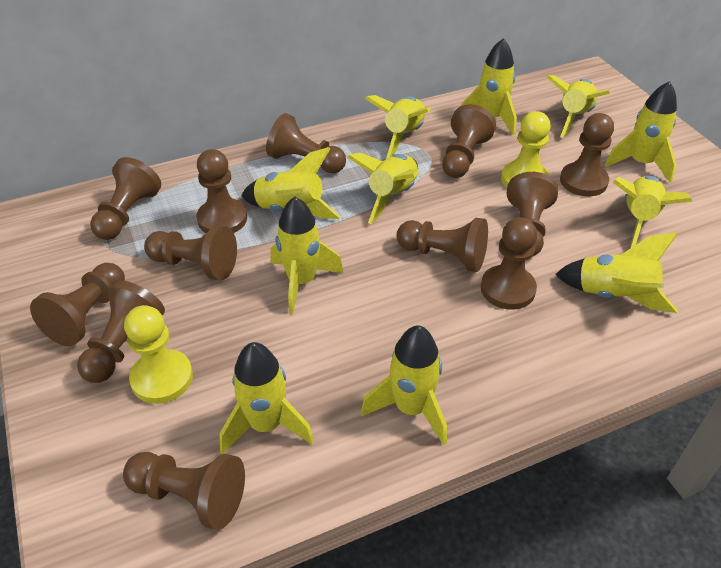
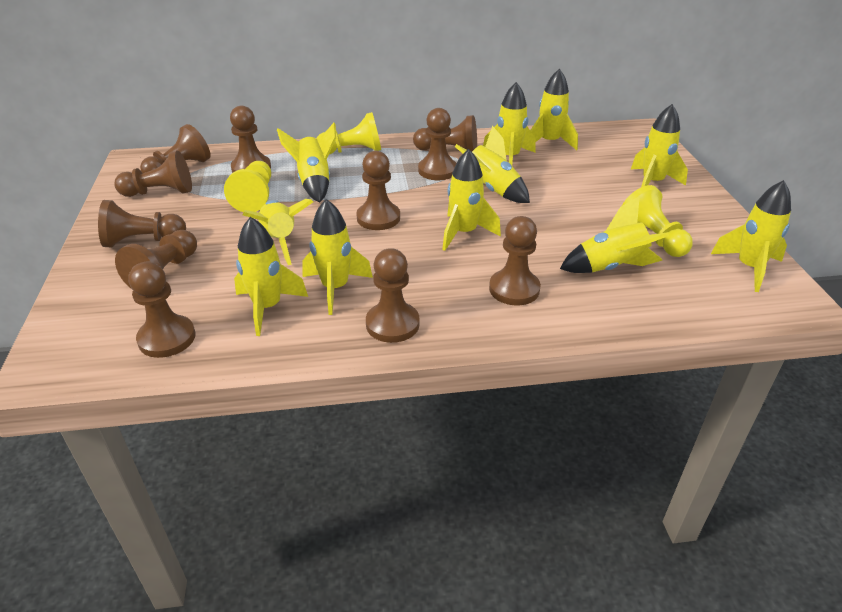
brown pawn: 12 -> 11
yellow pawn: 2 -> 3

